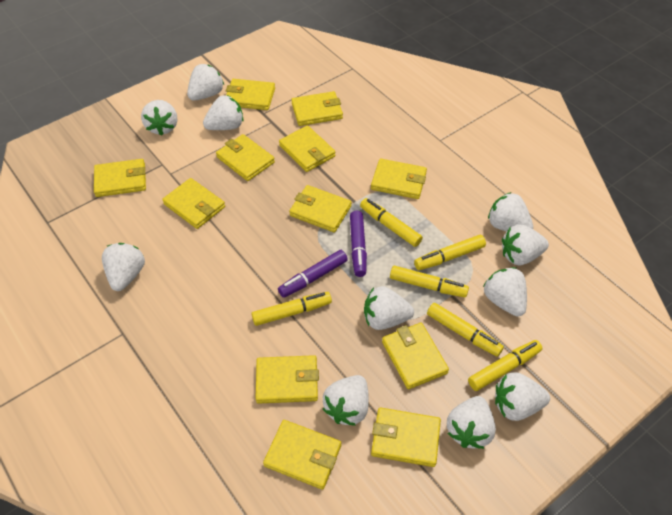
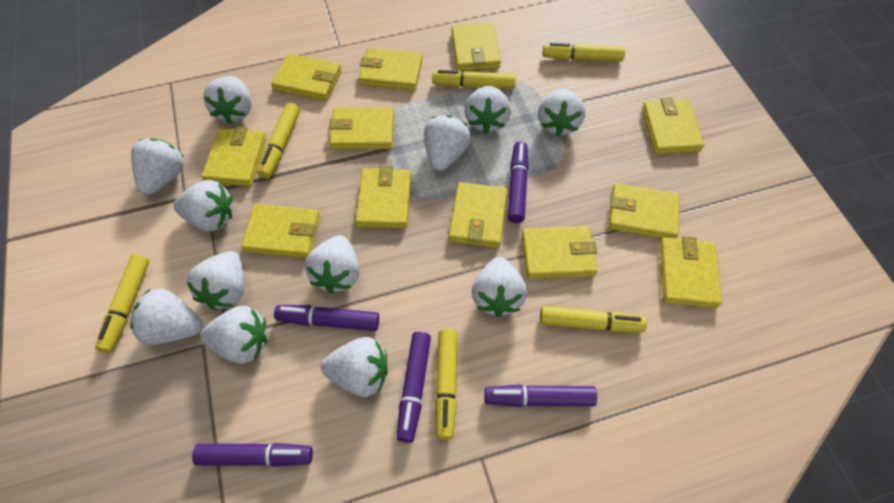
purple marker: 2 -> 5
white strawberry: 11 -> 12

